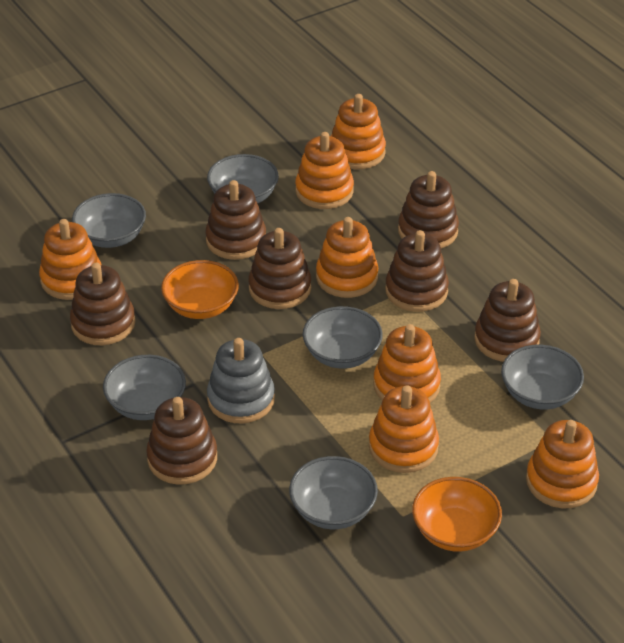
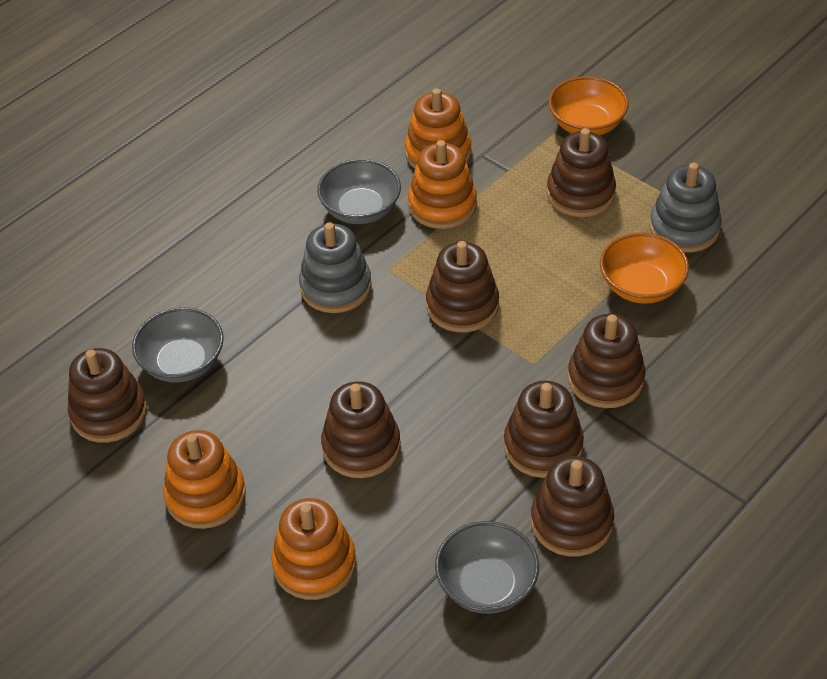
grey bowl: 6 -> 3
grey stacking toy: 1 -> 2
orange stacking toy: 7 -> 4

